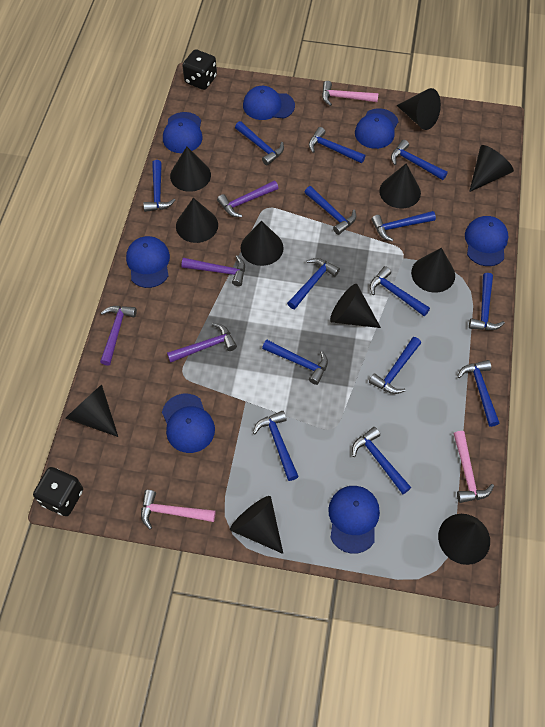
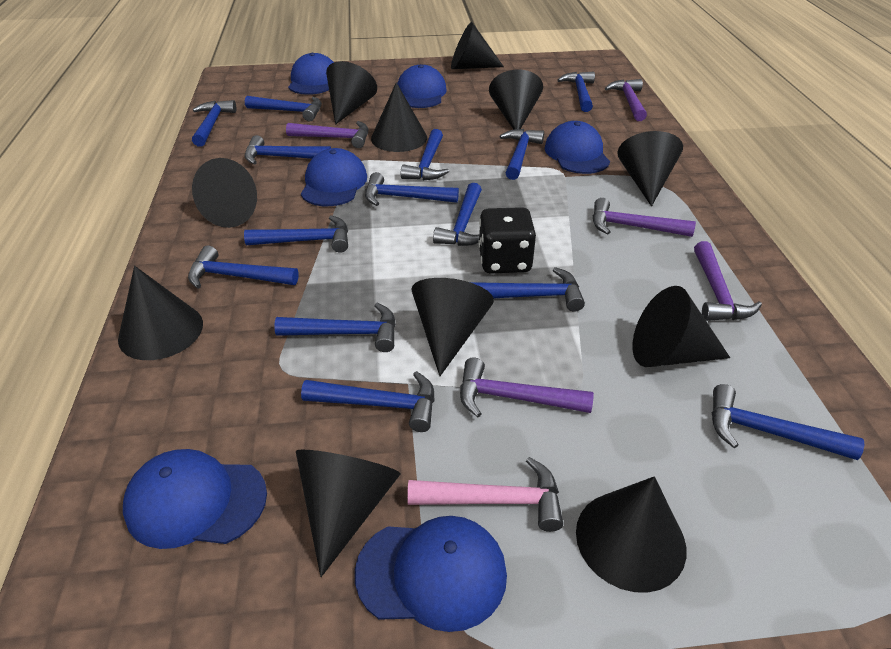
black dice: 2 -> 1
blue cap: 7 -> 6
pink hammer: 3 -> 1
purple hammer: 4 -> 5

